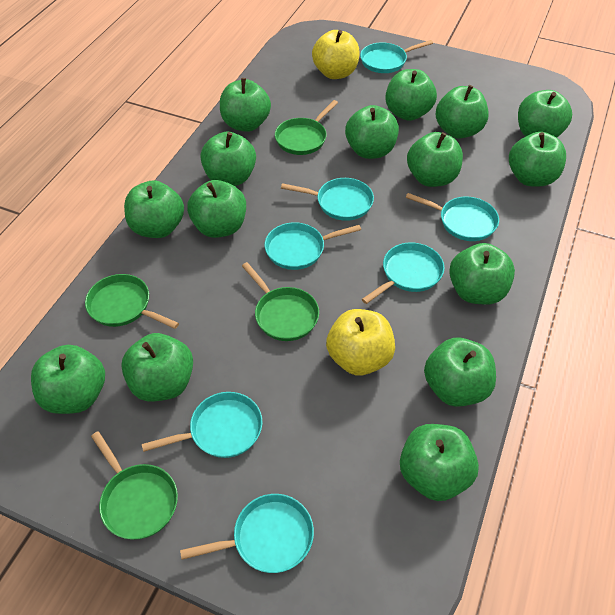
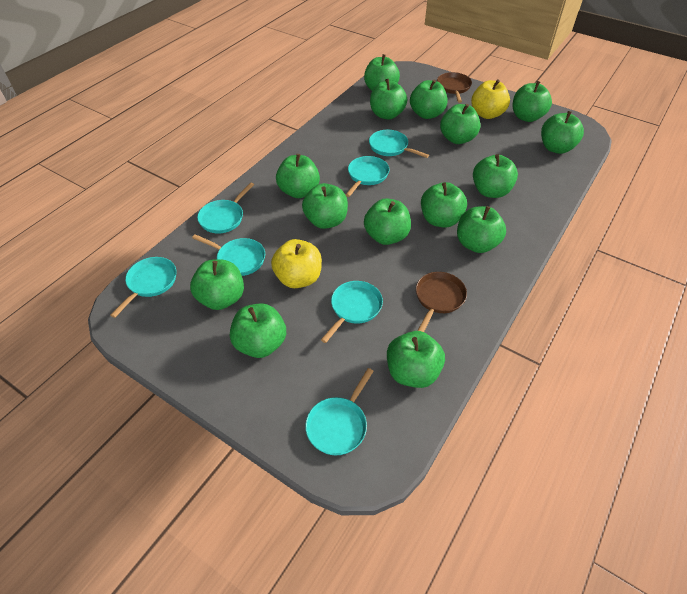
brown pan: 0 -> 2
green pan: 4 -> 0

